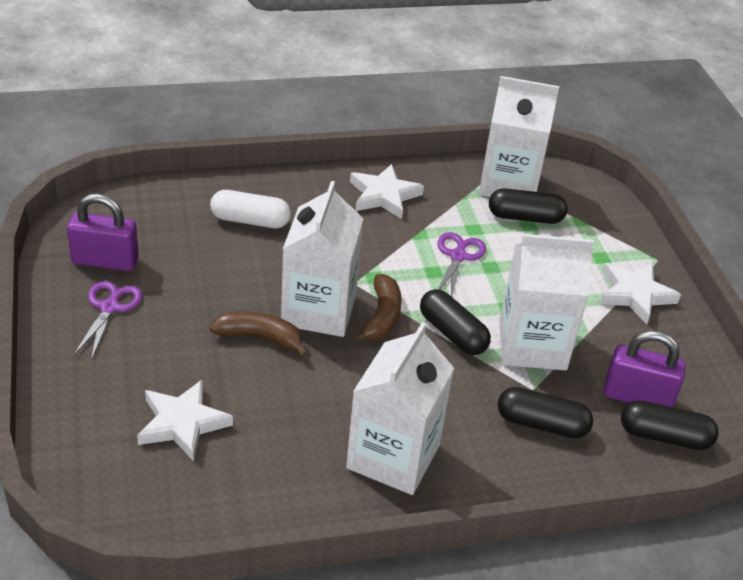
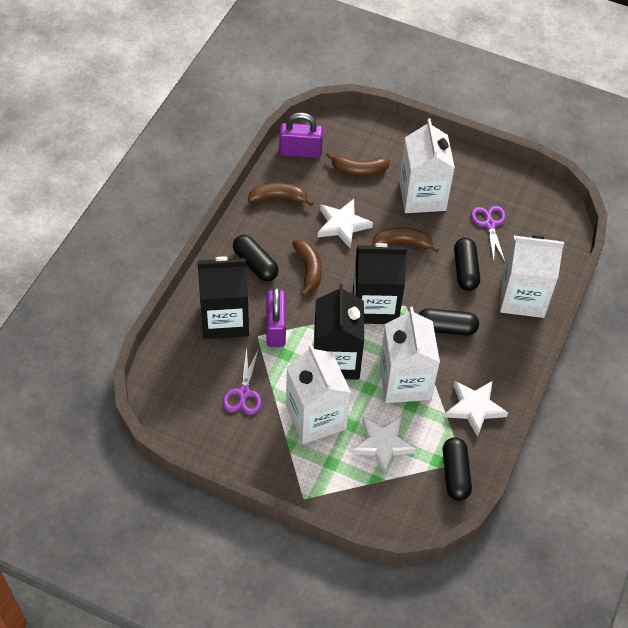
black carton: 0 -> 3
brown banana: 2 -> 4
white capsule: 1 -> 0

